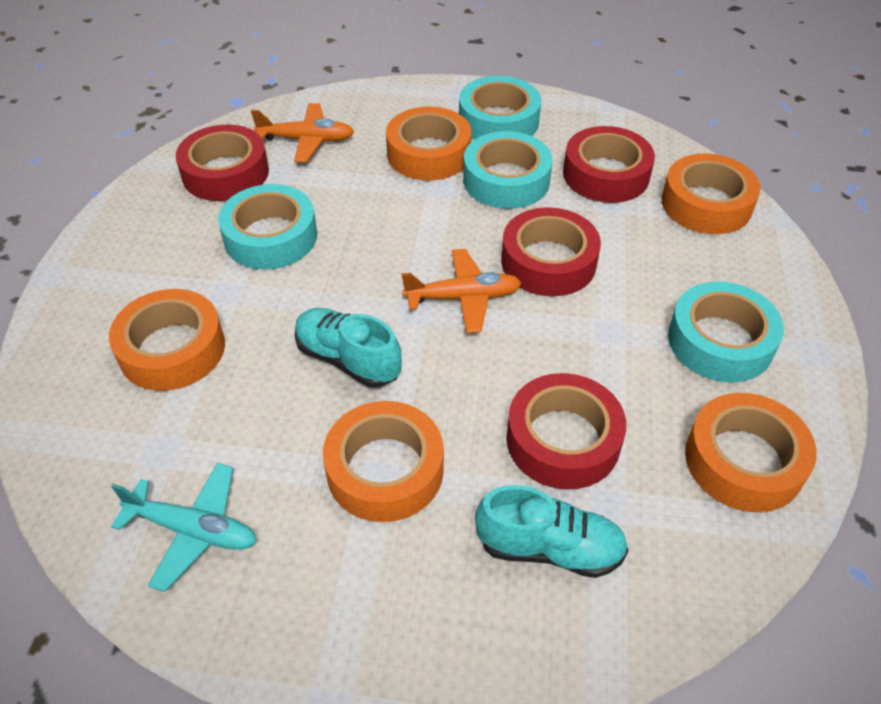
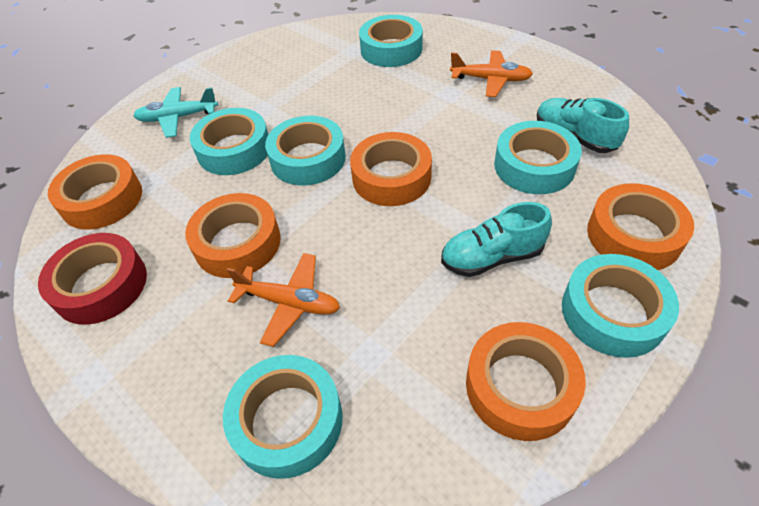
red tape: 4 -> 1
turquoise tape: 4 -> 6

